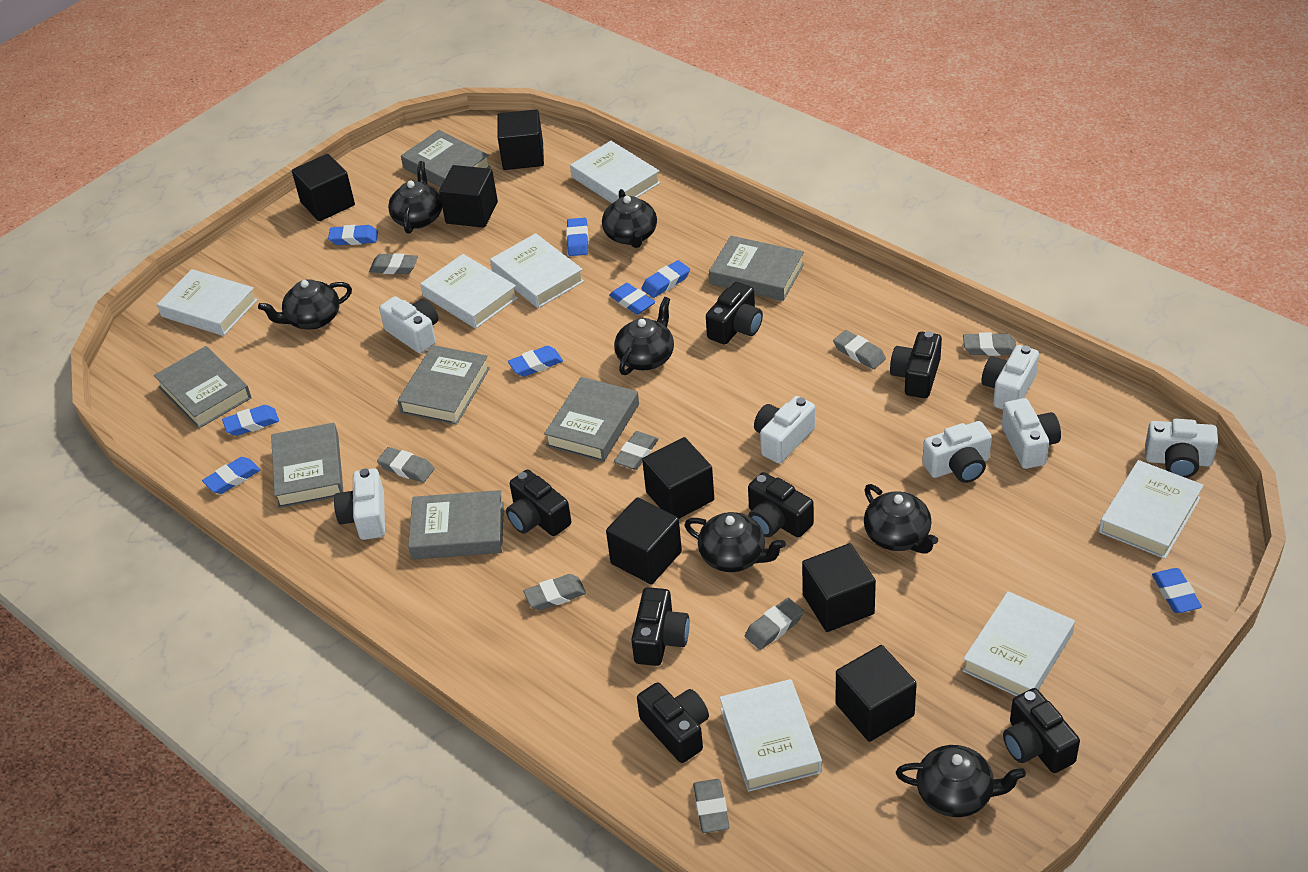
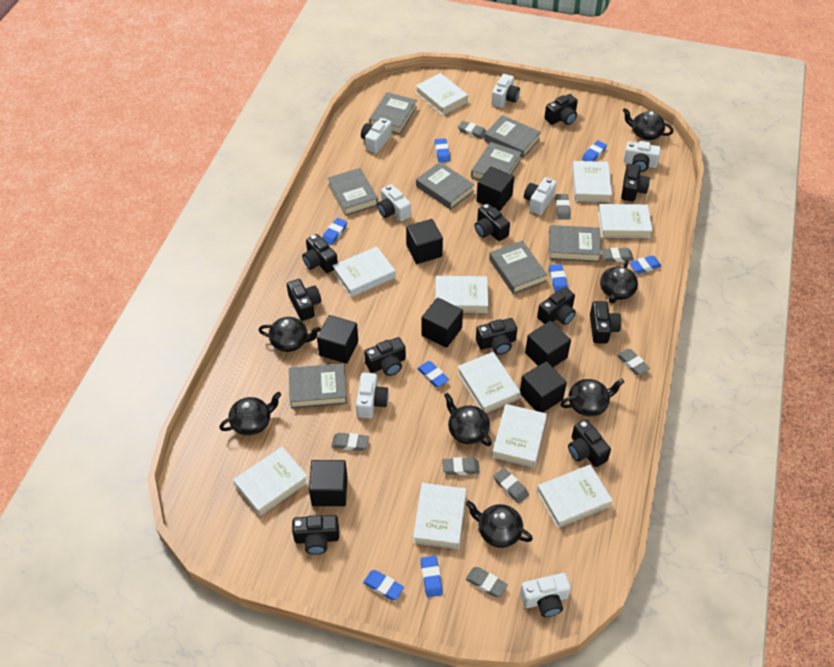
black camera: 7 -> 11
grey book: 7 -> 8
white book: 7 -> 10

